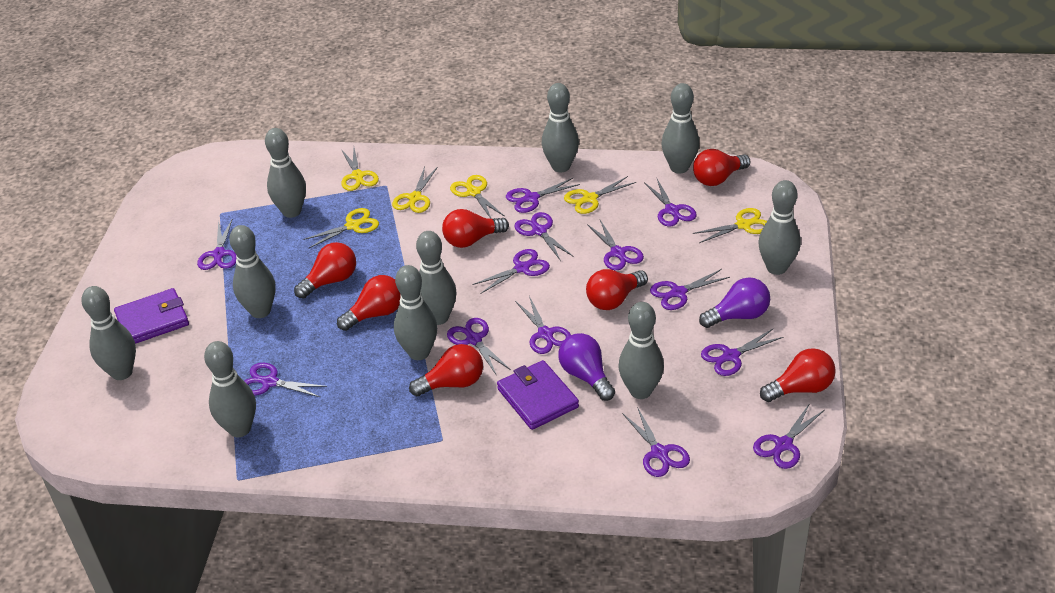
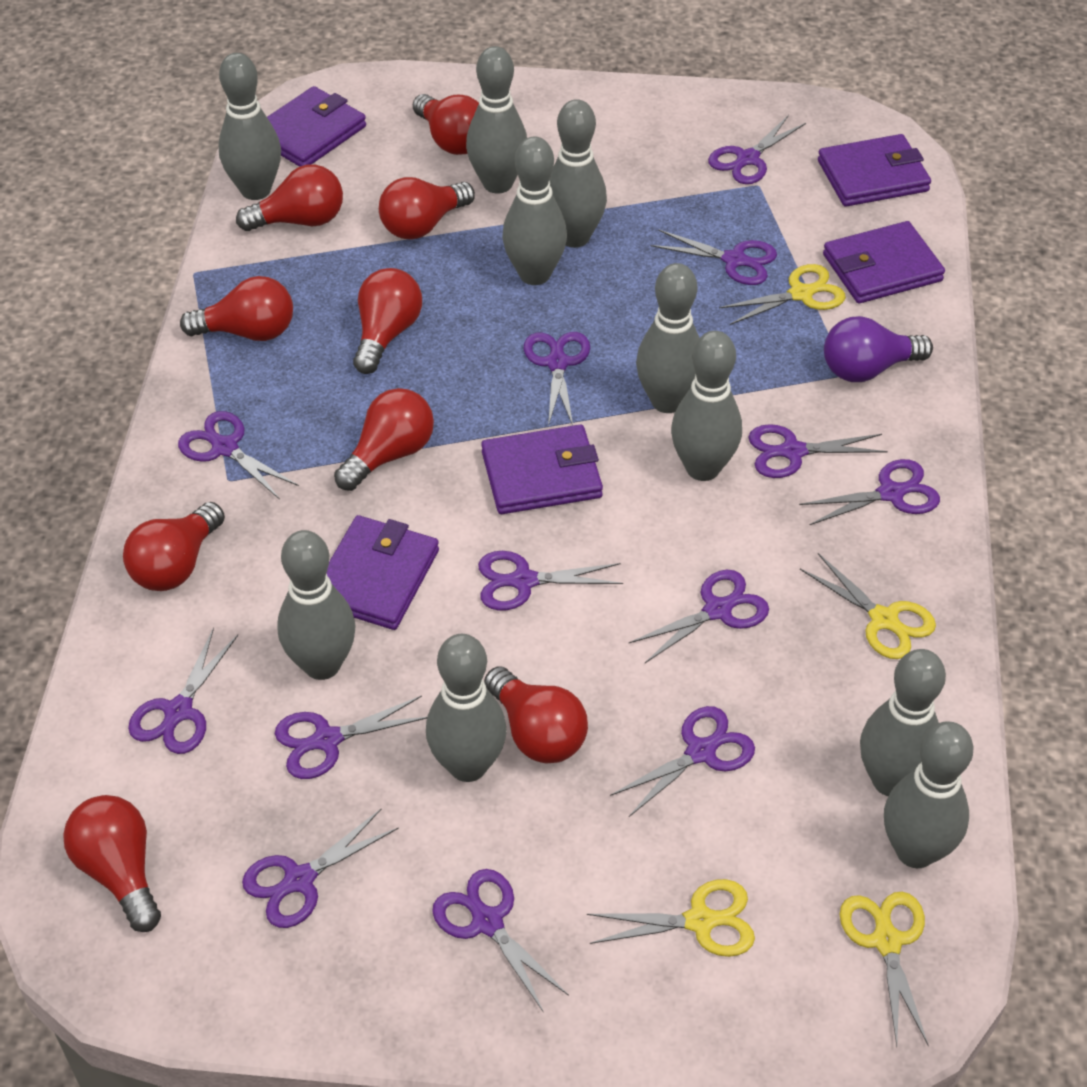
purple light bulb: 2 -> 1
purple wallet: 2 -> 5
red light bulb: 7 -> 9
yellow scissors: 6 -> 4

